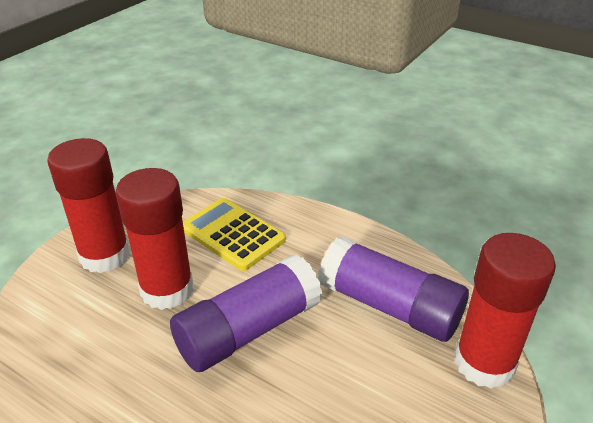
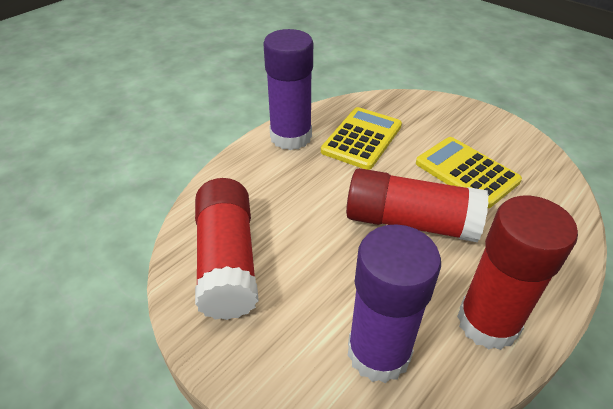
yellow calculator: 1 -> 2

